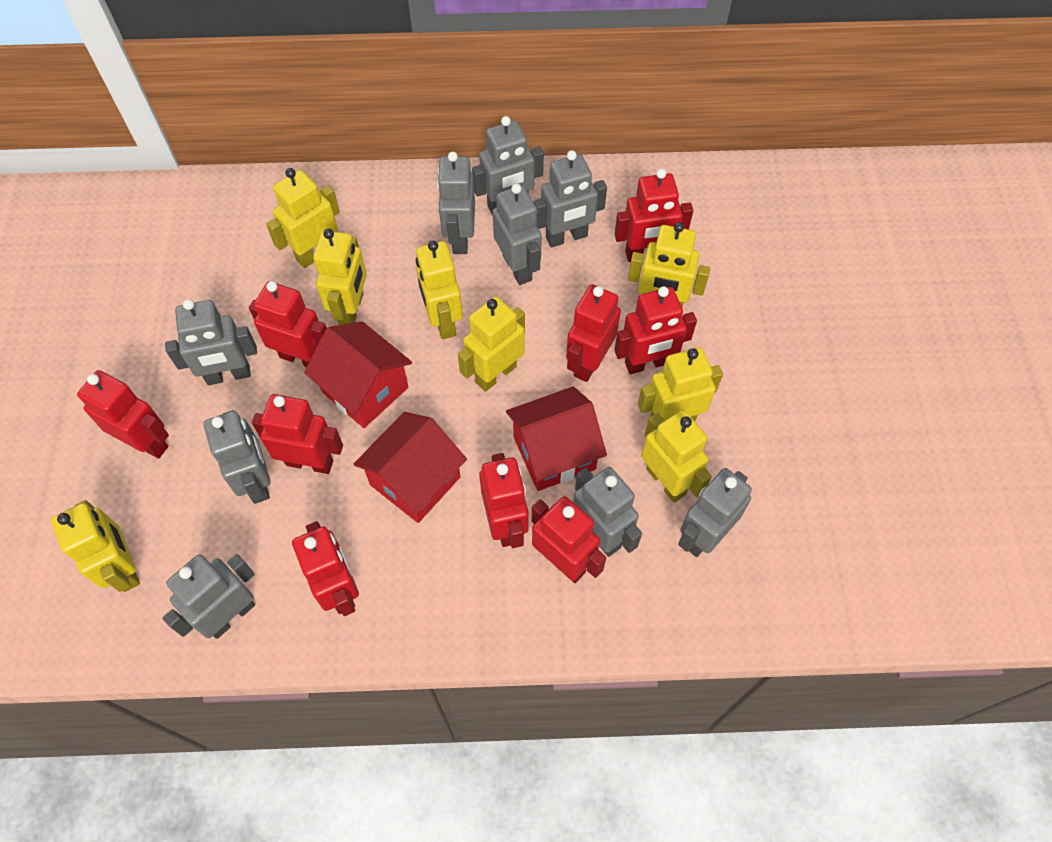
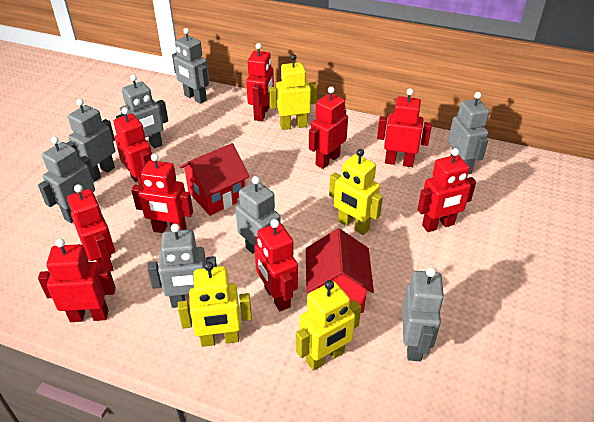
grey robot: 9 -> 8
red house: 3 -> 2
yellow robot: 8 -> 4

